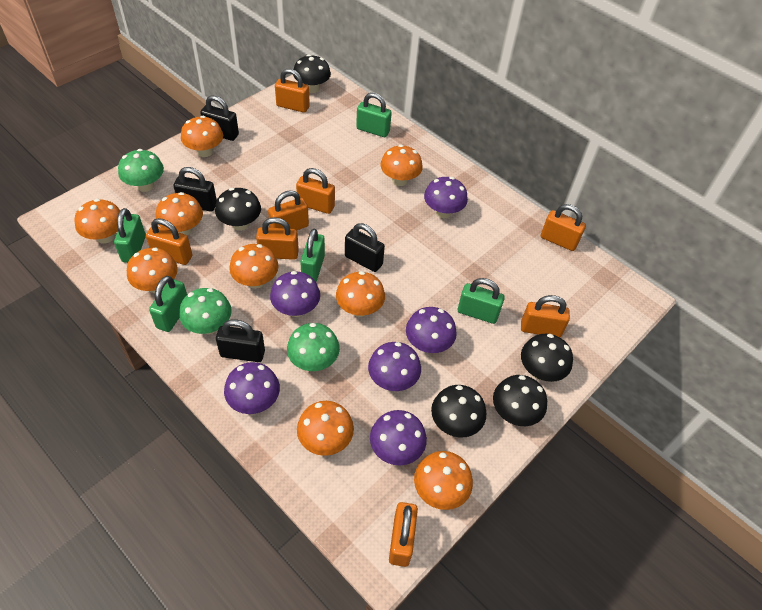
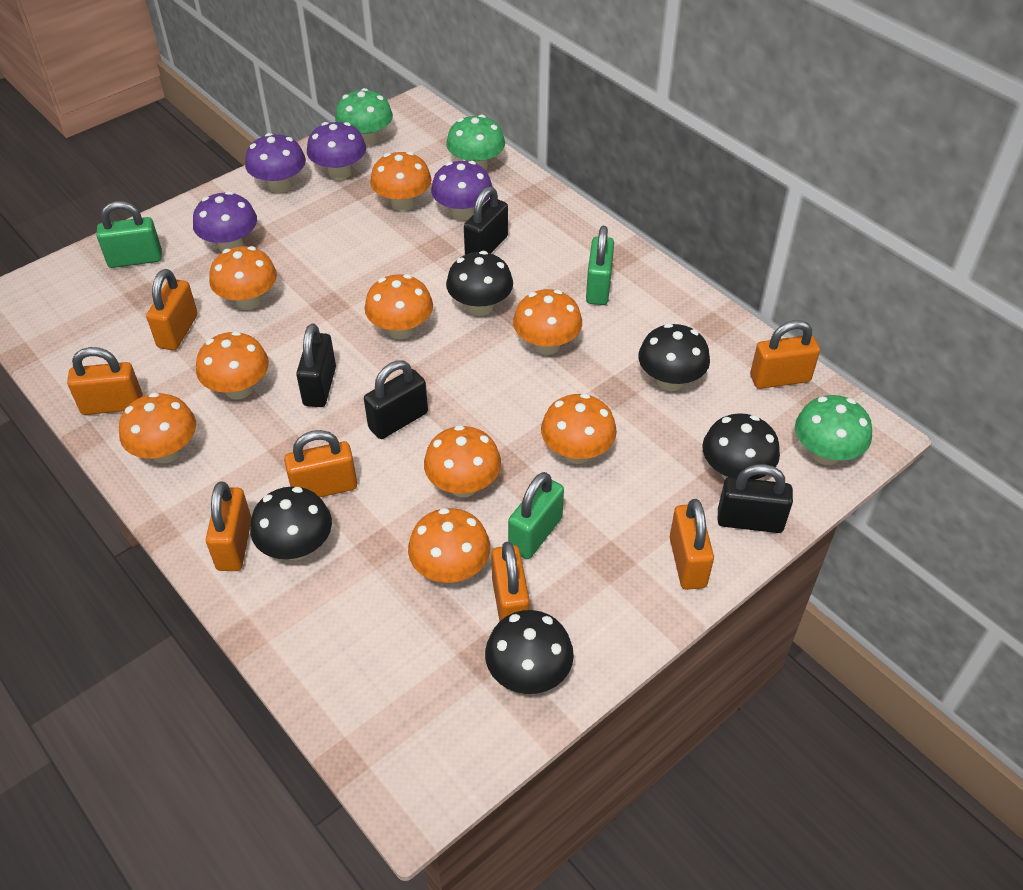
green padlock: 5 -> 3
orange padlock: 8 -> 7
purple mushroom: 6 -> 4

